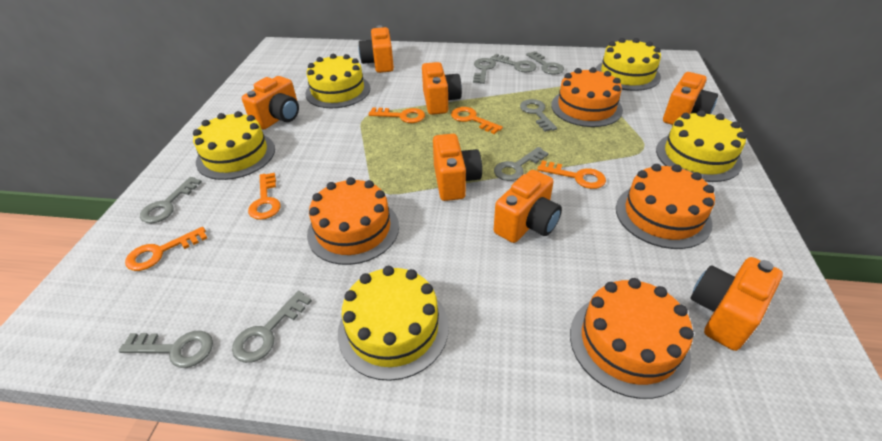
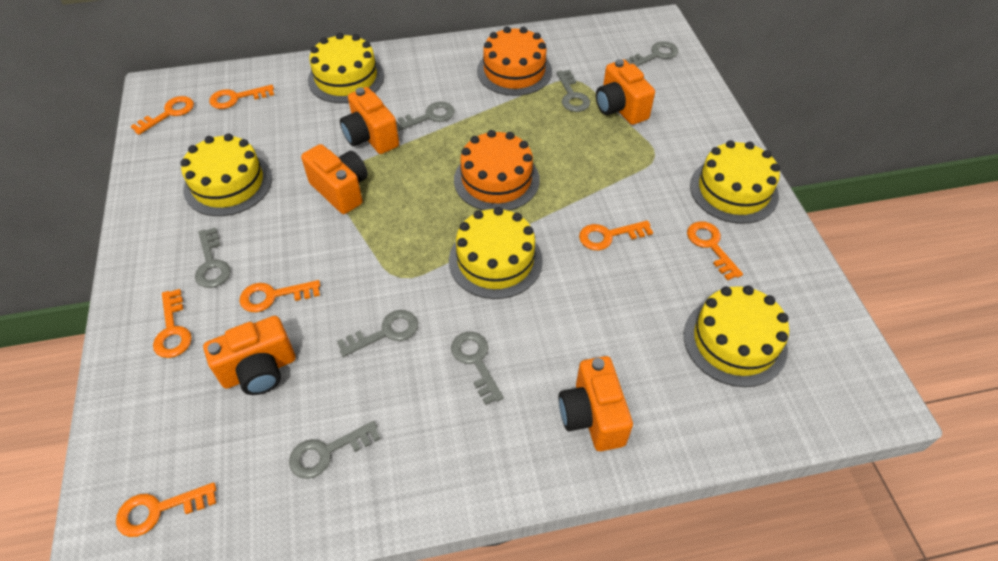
grey key: 8 -> 7
orange cake: 4 -> 2
orange camera: 7 -> 5
orange key: 5 -> 7

